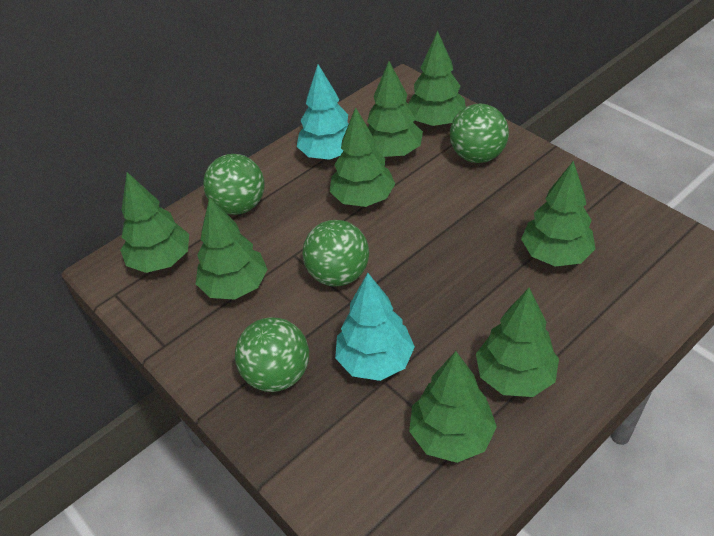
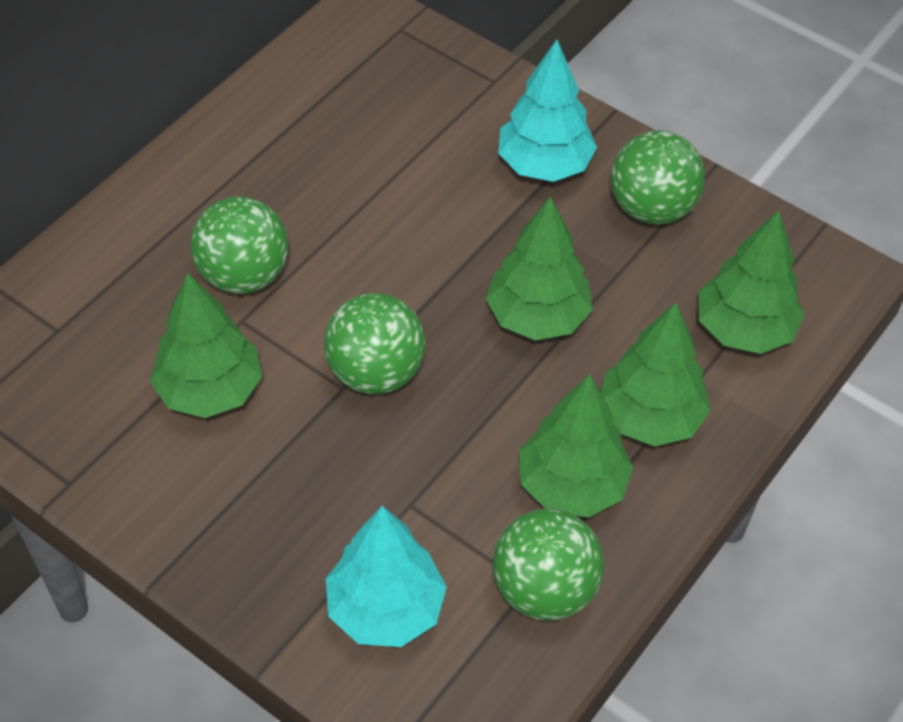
green tree: 8 -> 5

